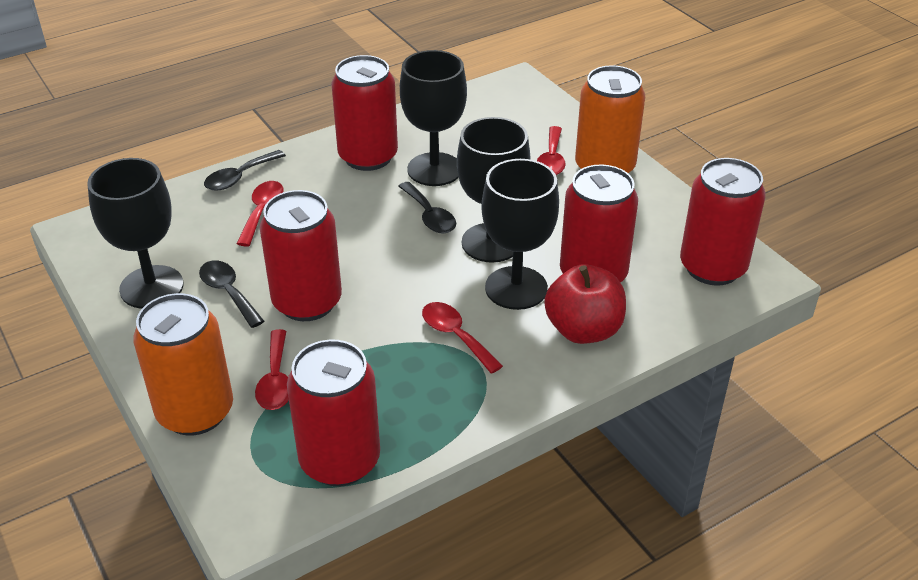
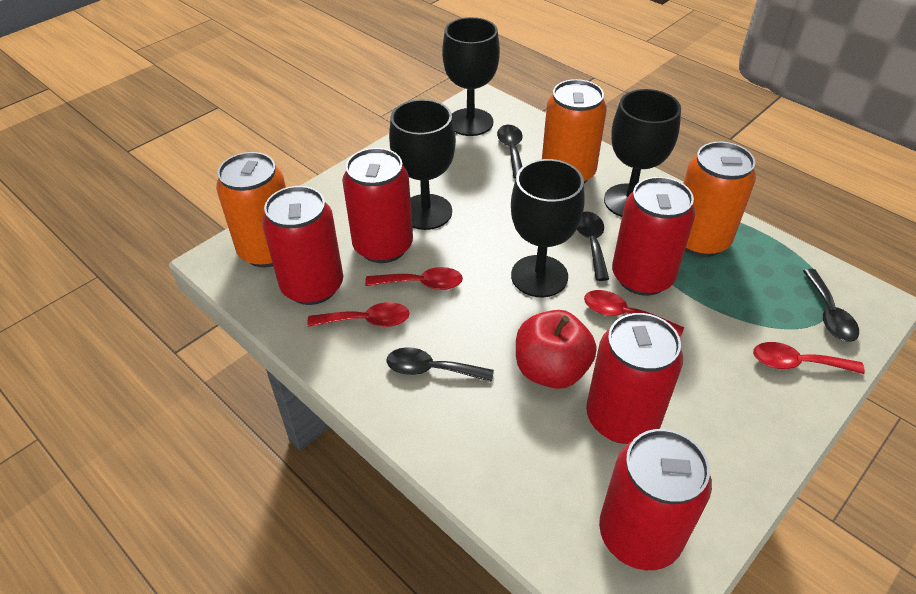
black spoon: 3 -> 4
orange can: 2 -> 3

